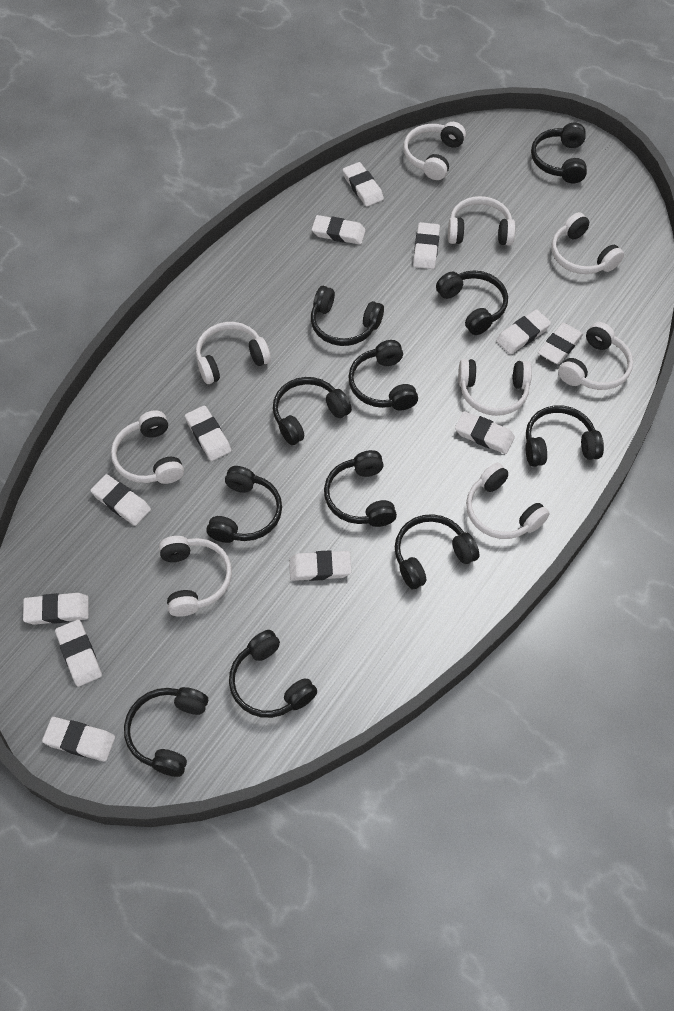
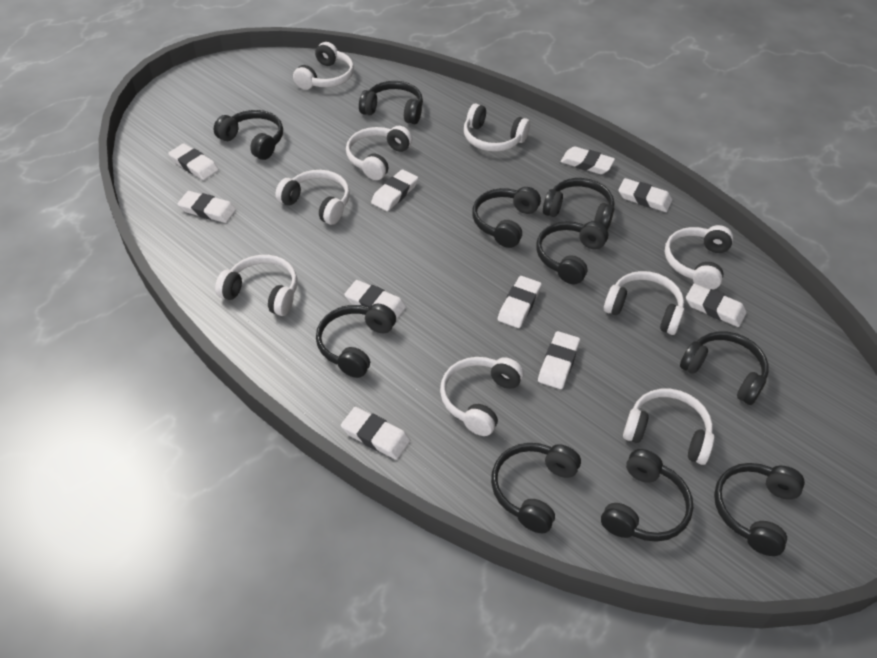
black headphones: 11 -> 10
white eraser: 12 -> 10

